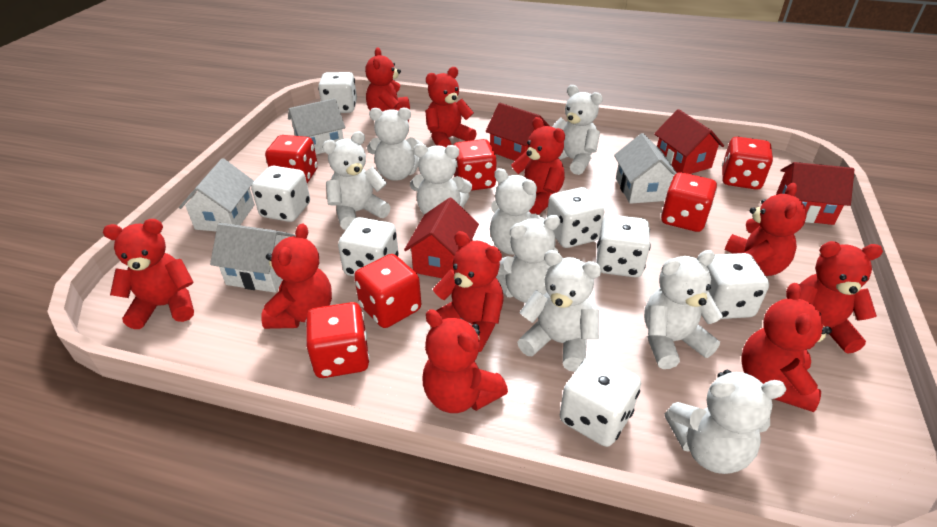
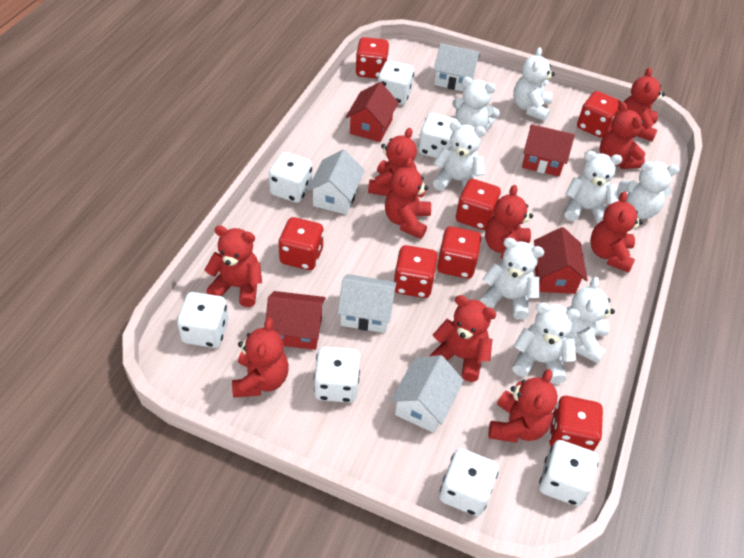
red dice: 6 -> 7
white teddy bear: 9 -> 8

